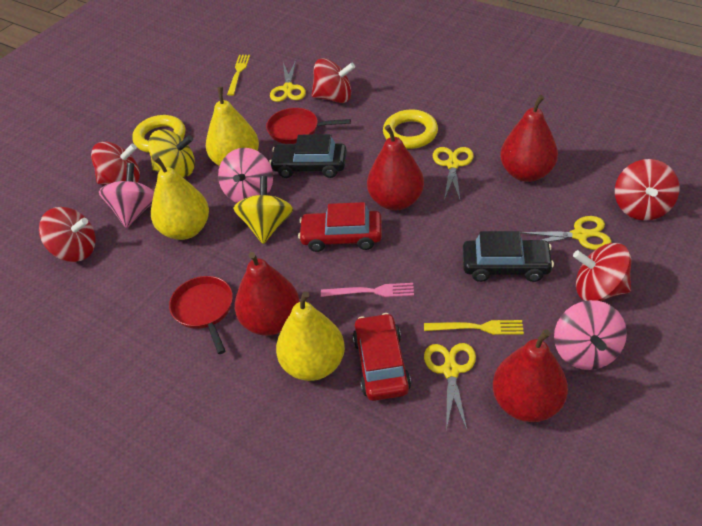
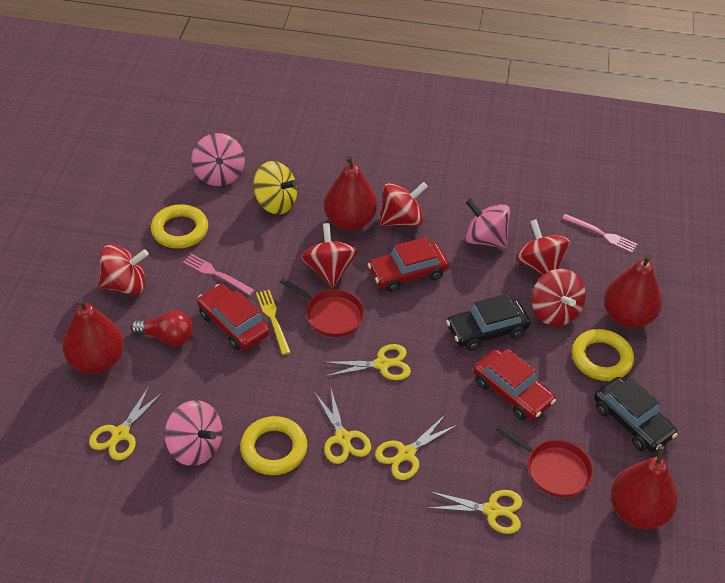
pink fork: 1 -> 2
red car: 2 -> 3
red light bulb: 0 -> 1
yellow fork: 2 -> 1
yellow pear: 3 -> 0
yellow ring: 2 -> 3
yellow scissors: 4 -> 5
yellow spinning top: 2 -> 1

